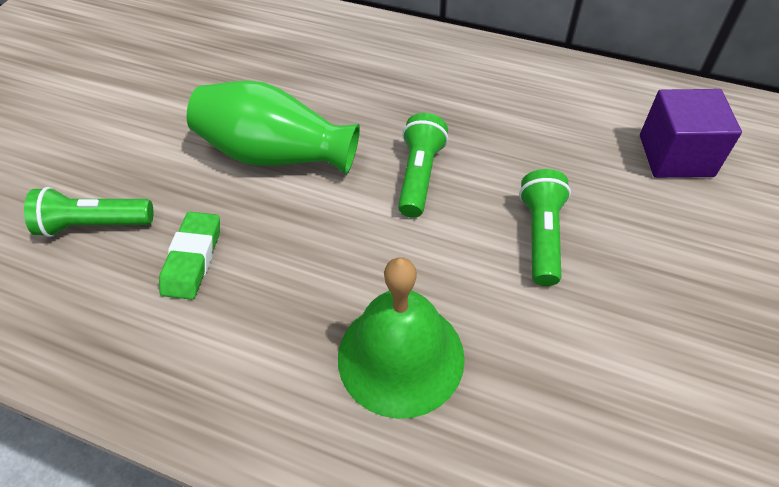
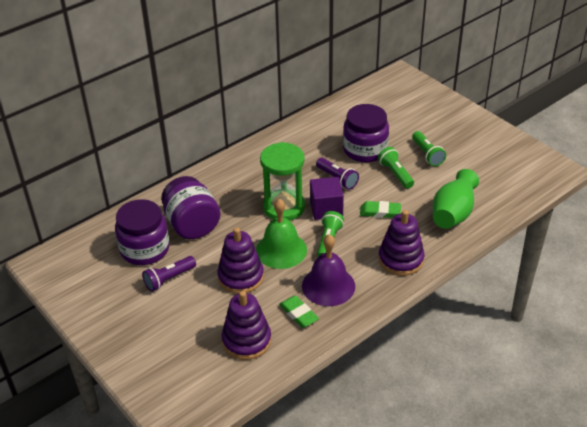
green eraser: 1 -> 2
green hourglass: 0 -> 1
purple bell: 0 -> 1
purple flashlight: 0 -> 2
purple jar: 0 -> 3
purple stacking toy: 0 -> 3

